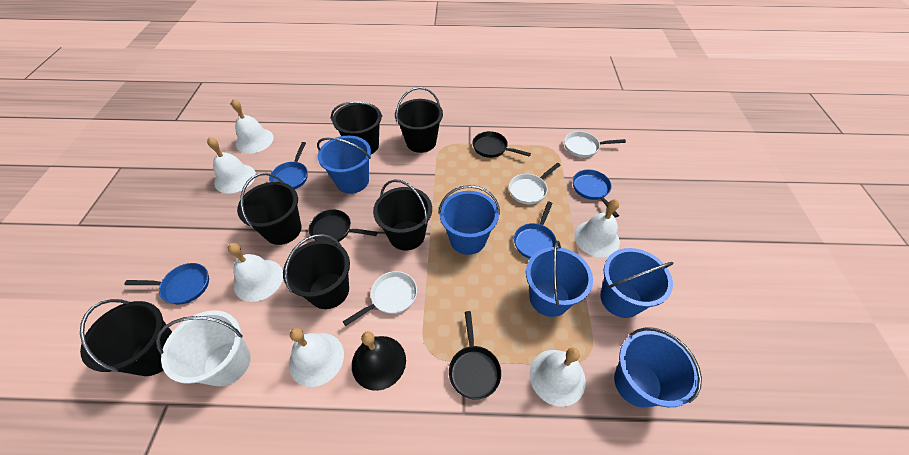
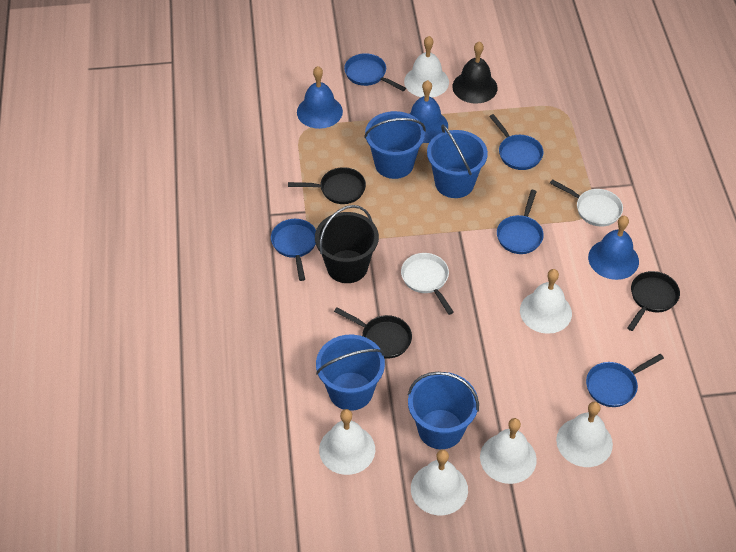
black bucket: 6 -> 1
blue bell: 0 -> 3
blue bucket: 5 -> 4
blue pan: 4 -> 5
white bucket: 1 -> 0
white pan: 3 -> 2

